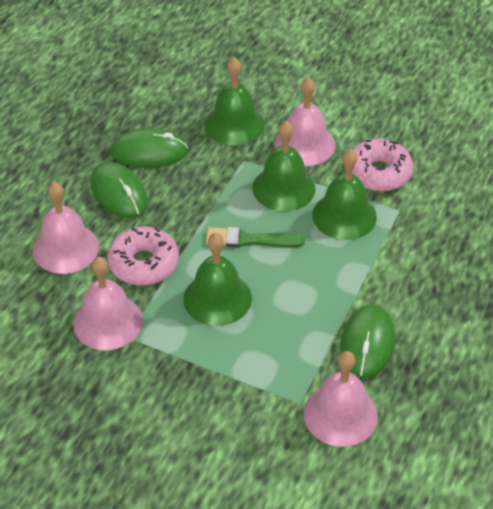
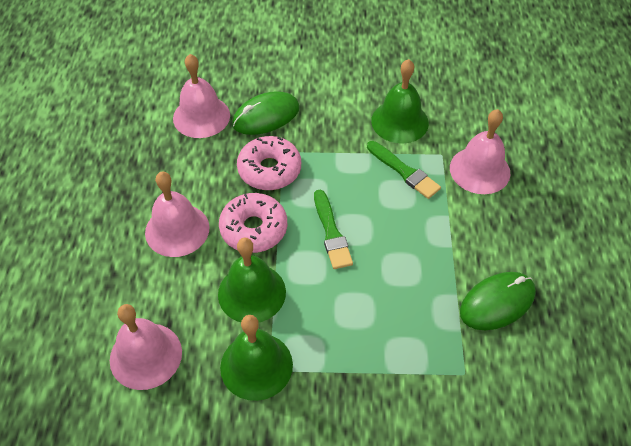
green bell: 4 -> 3
green brush: 1 -> 2
green mouse: 3 -> 2

